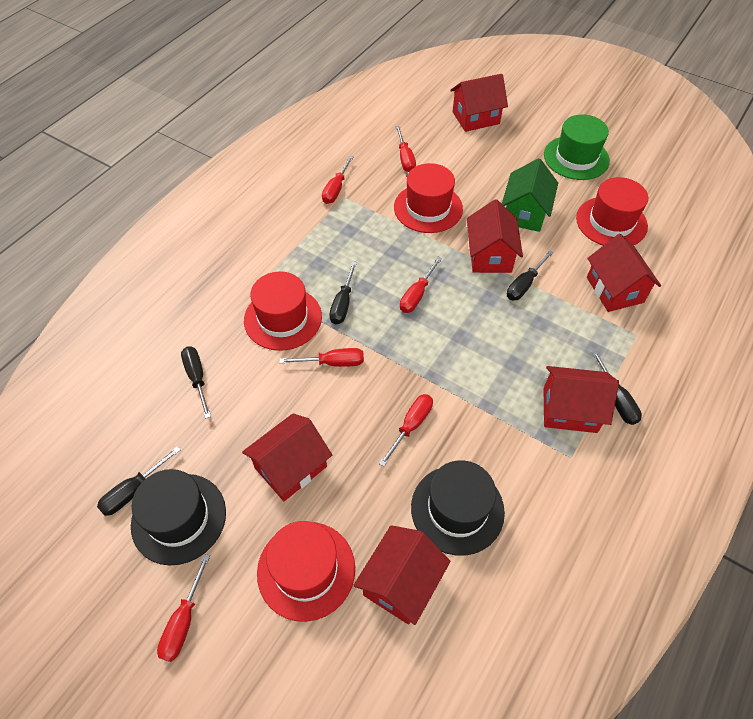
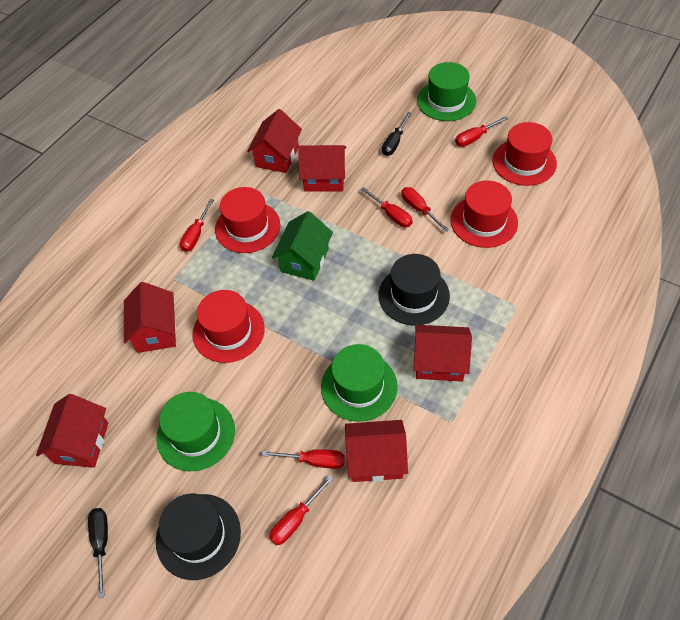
black screwdriver: 5 -> 2
green hat: 1 -> 3

